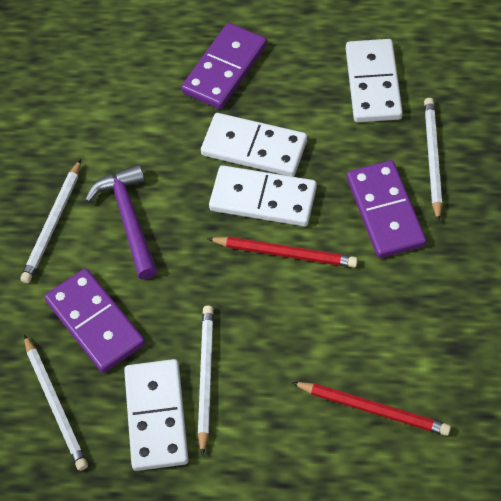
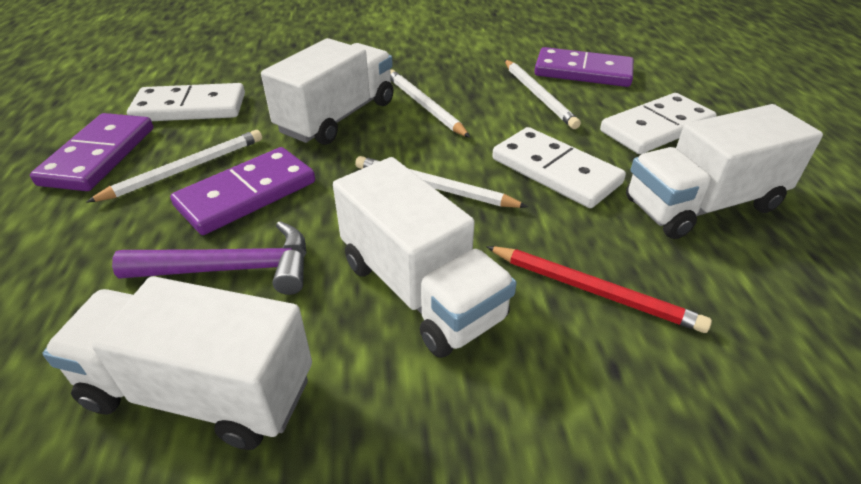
red pencil: 2 -> 1
white domino: 4 -> 3
white truck: 0 -> 4

